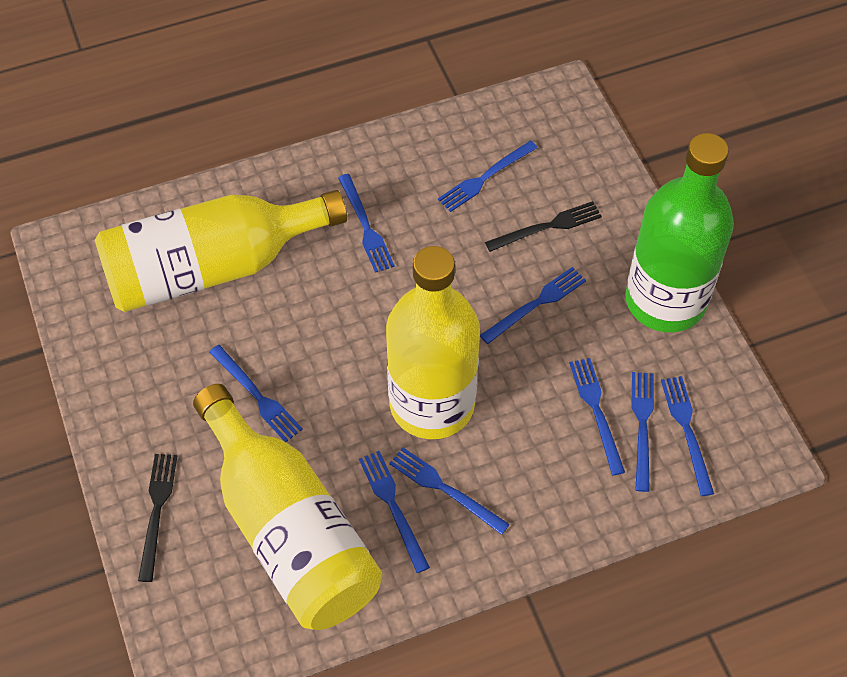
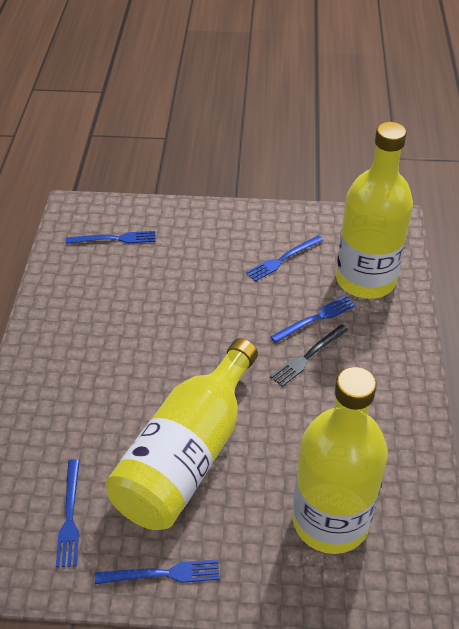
black fork: 2 -> 1
blue fork: 9 -> 5
green bottle: 1 -> 0

